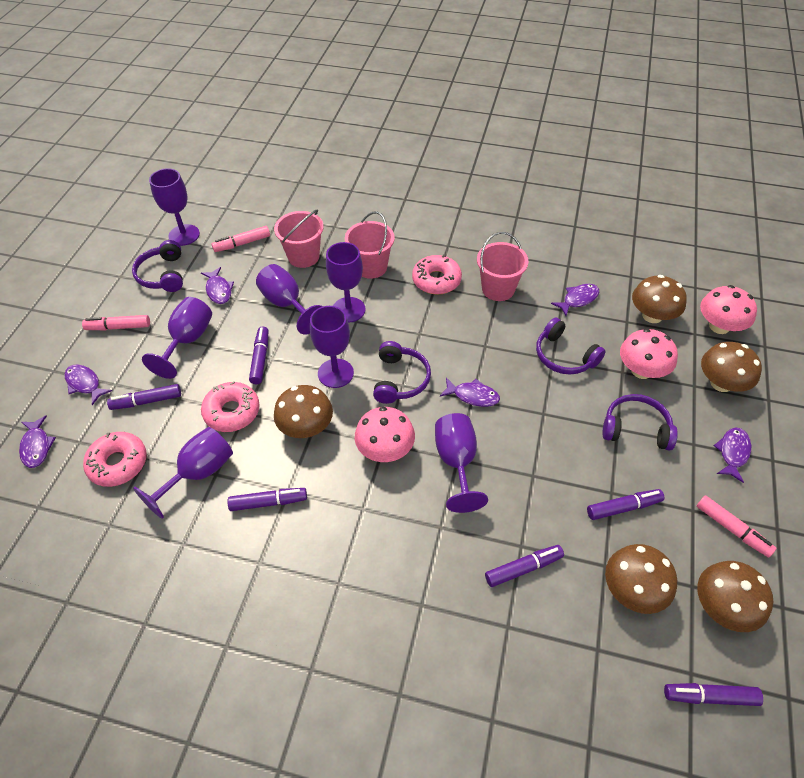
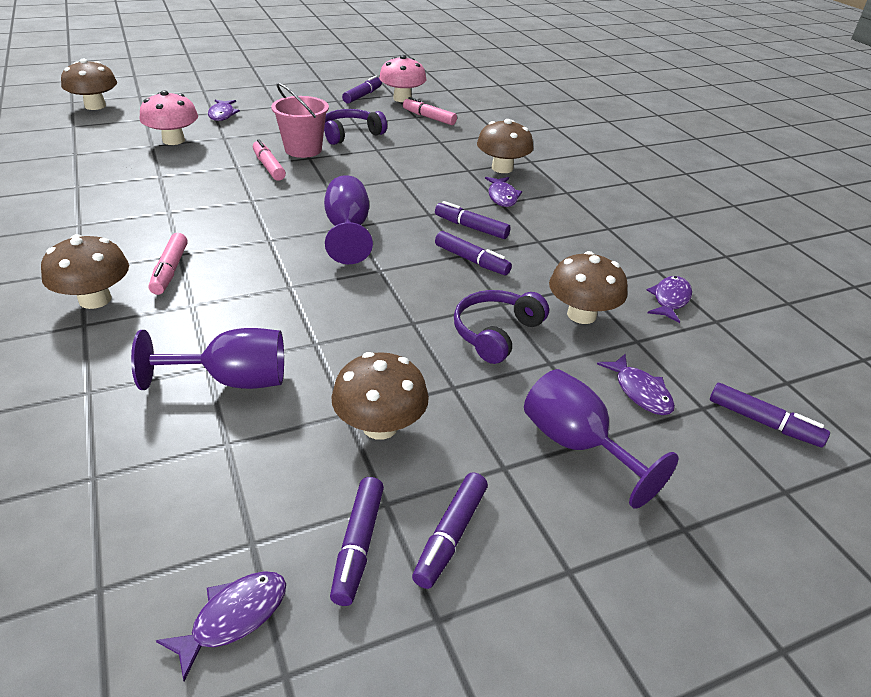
pink bucket: 3 -> 1
pink donut: 3 -> 0
pink mushroom: 3 -> 2
purple fish: 6 -> 5
purple goblet: 7 -> 3
purple headphones: 4 -> 2

